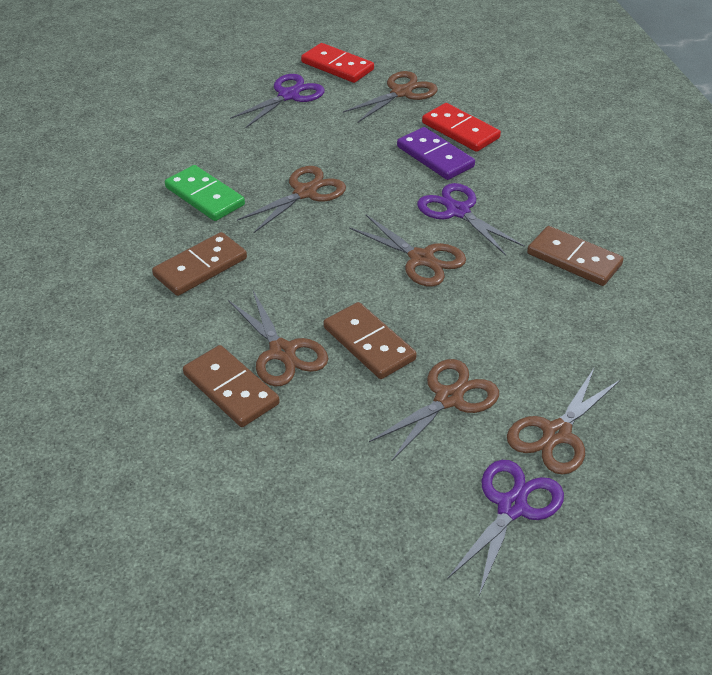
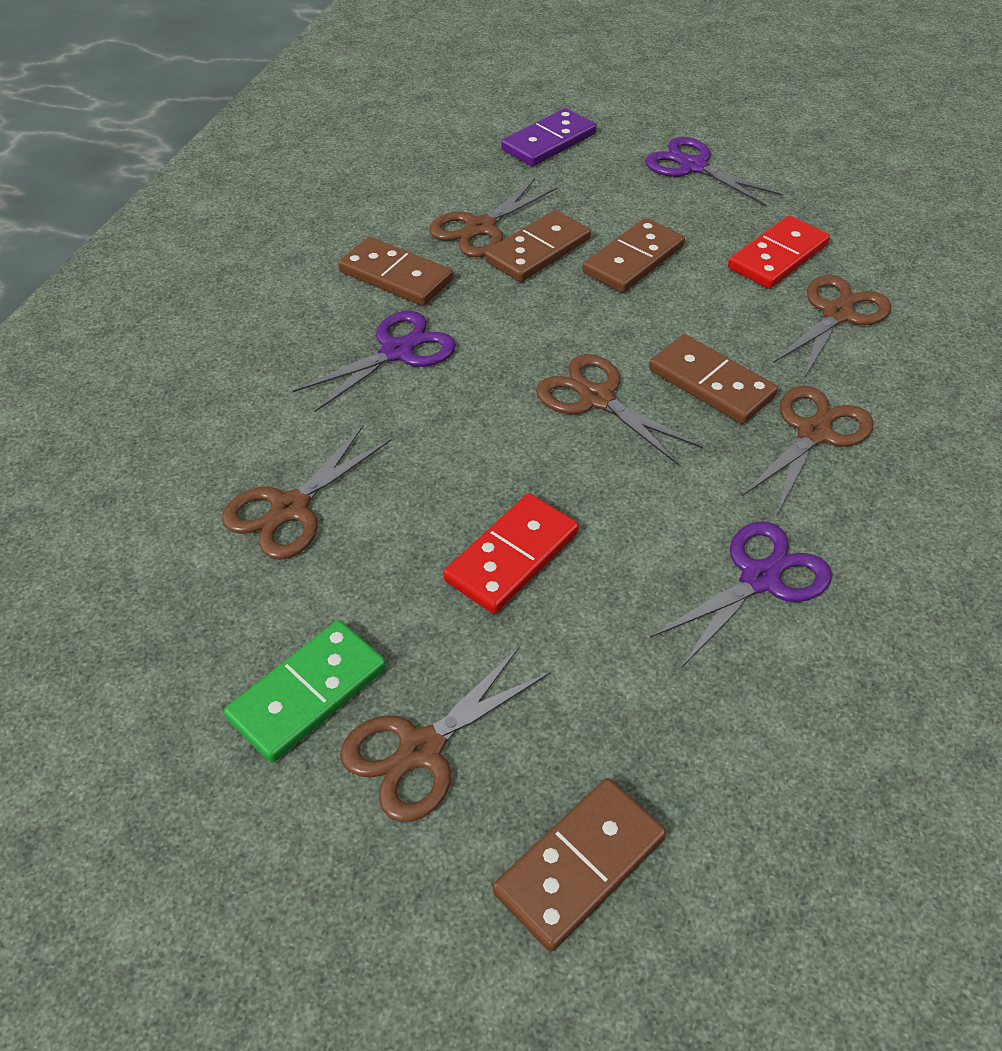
brown domino: 4 -> 5

